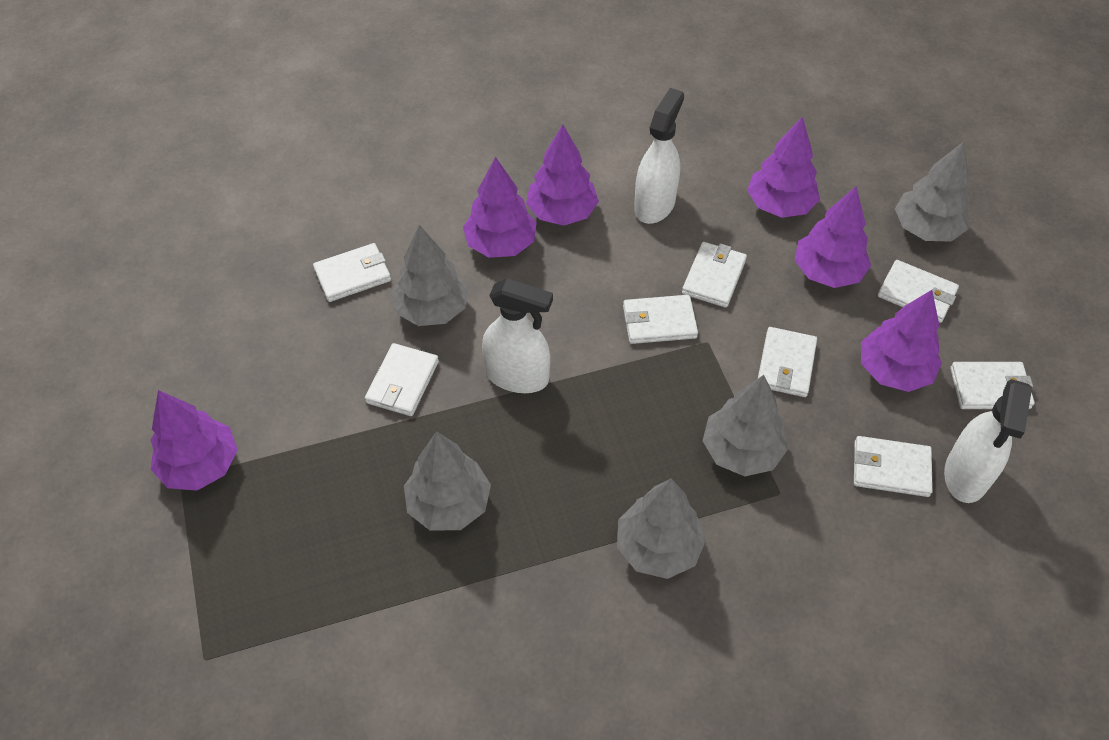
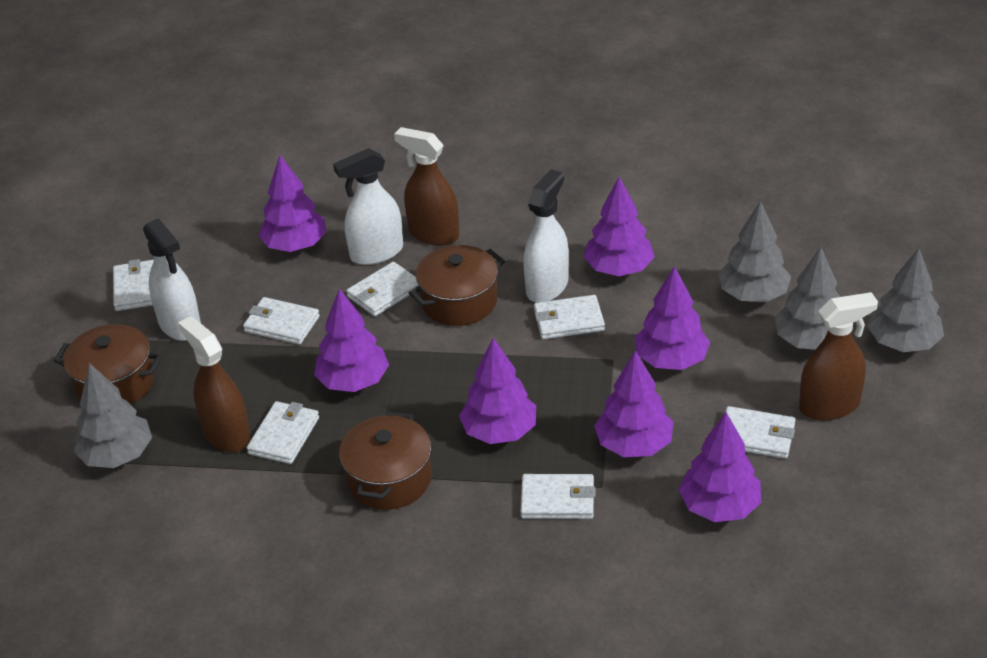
brown pot: 0 -> 3
brown spray bottle: 0 -> 3
grey tree: 5 -> 4
purple tree: 6 -> 7
white wallet: 8 -> 7

